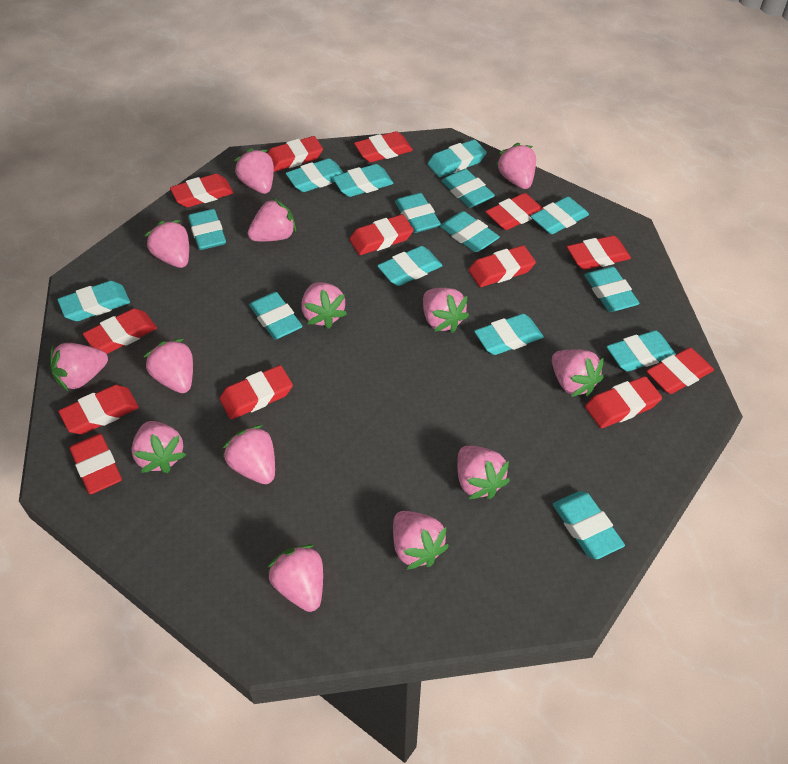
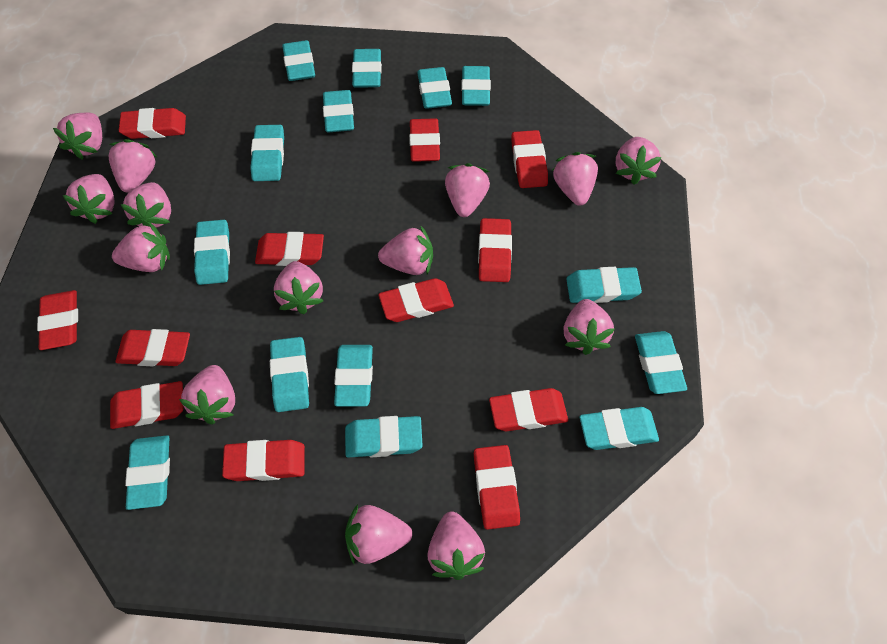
red eraser: 13 -> 12
turquoise eraser: 15 -> 14

